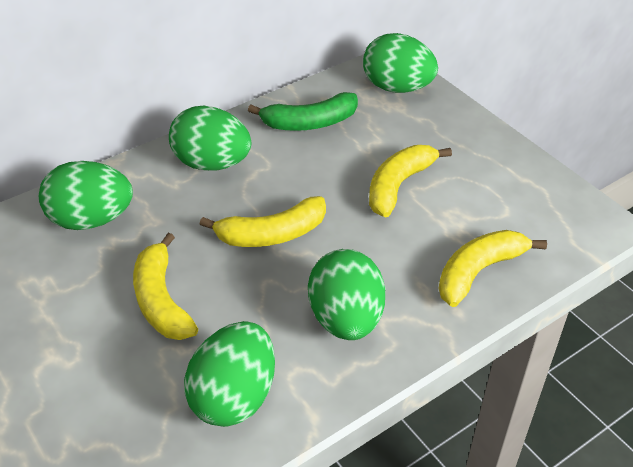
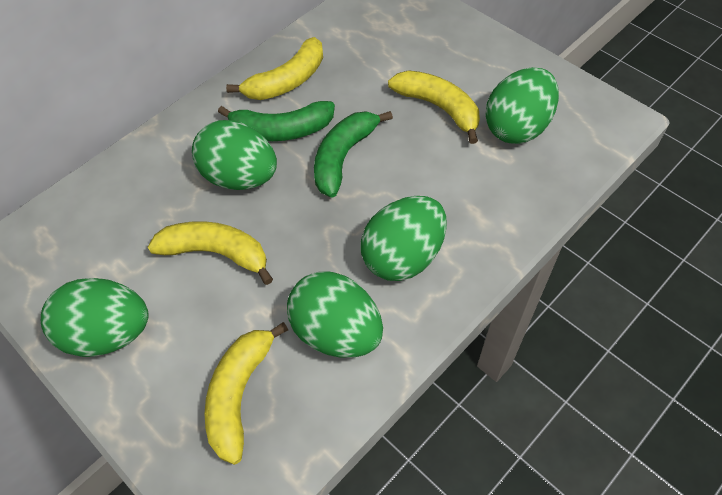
green banana: 1 -> 2

